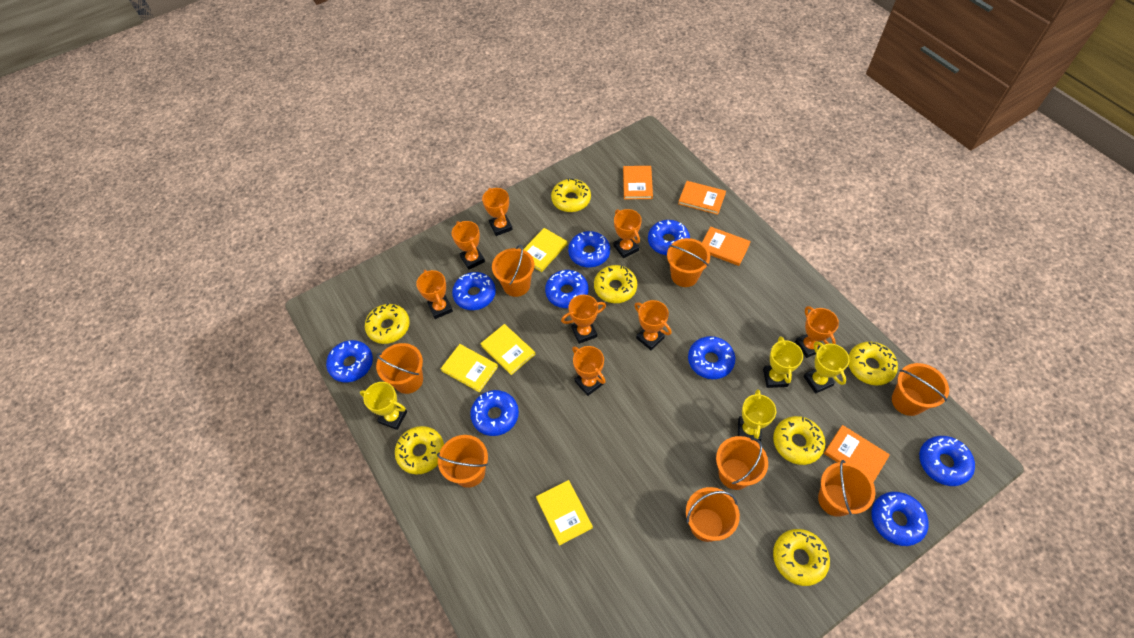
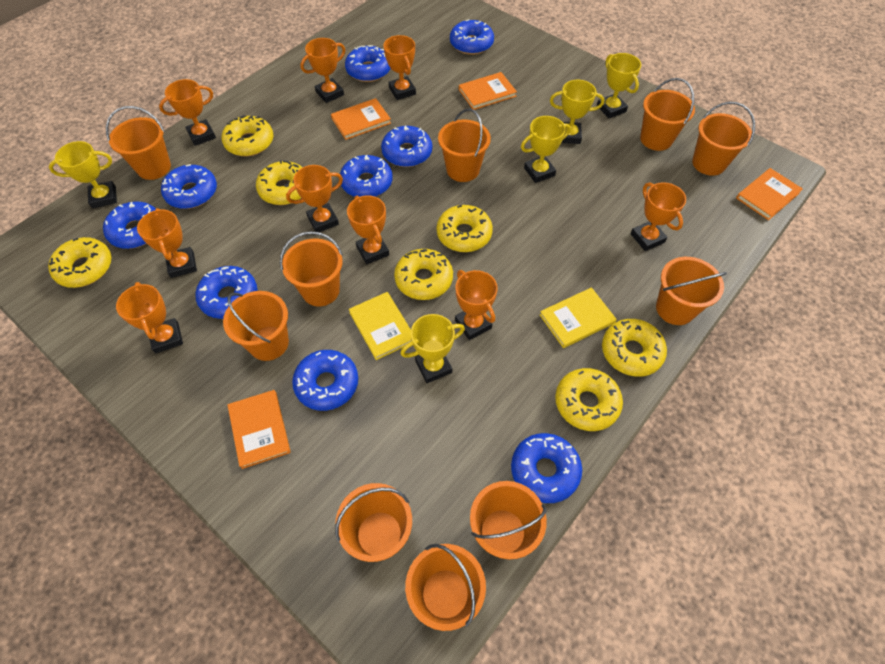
orange bucket: 8 -> 10
orange trophy: 8 -> 9
yellow book: 4 -> 2
yellow trophy: 4 -> 5

